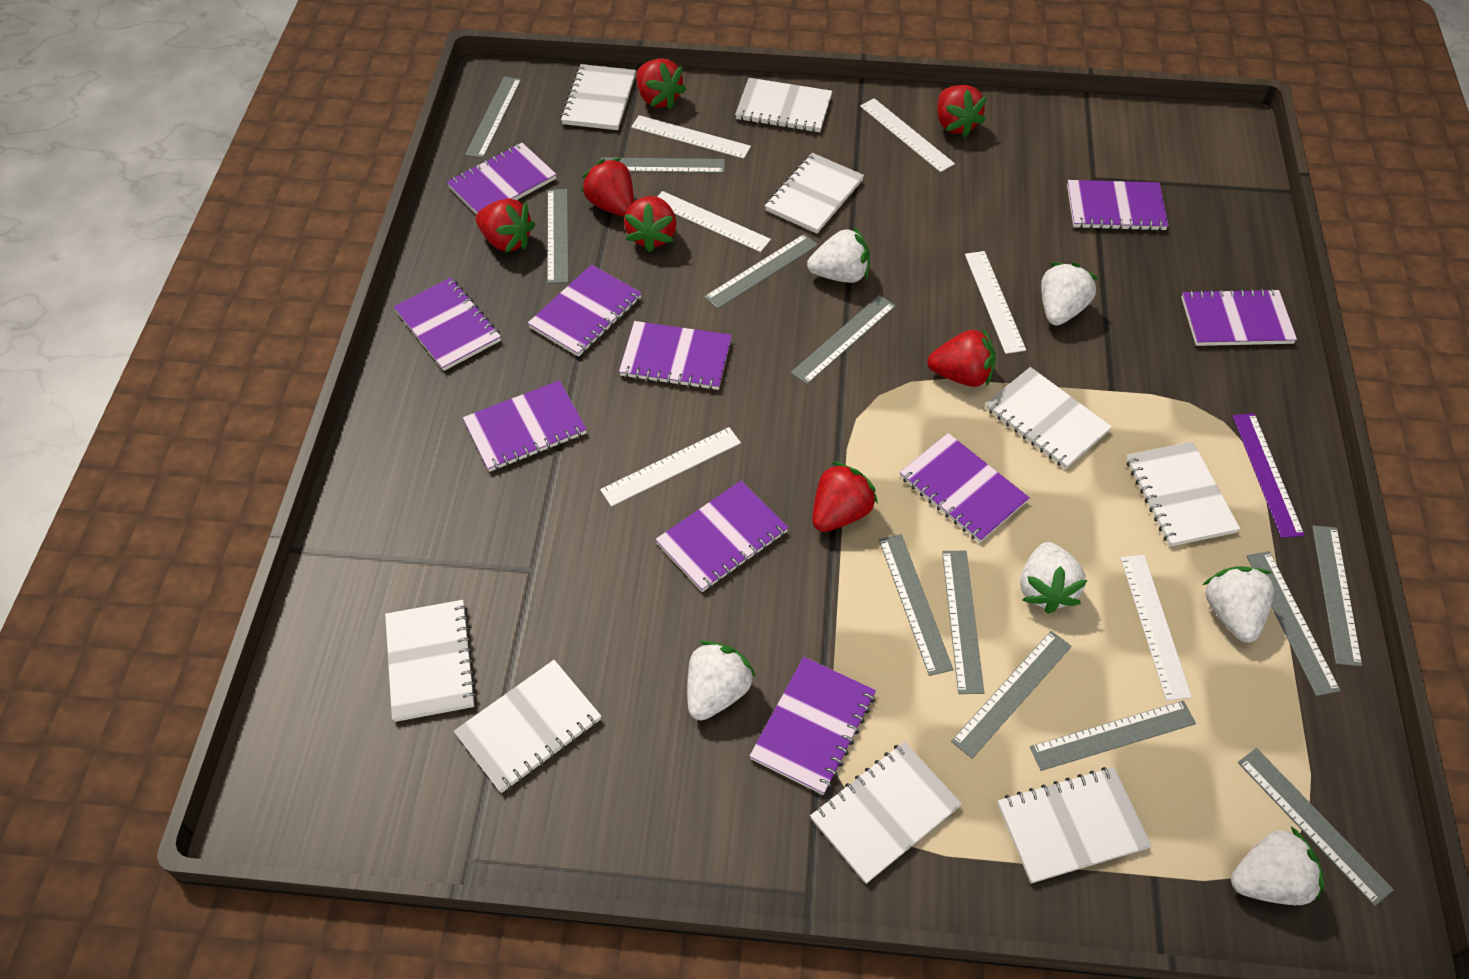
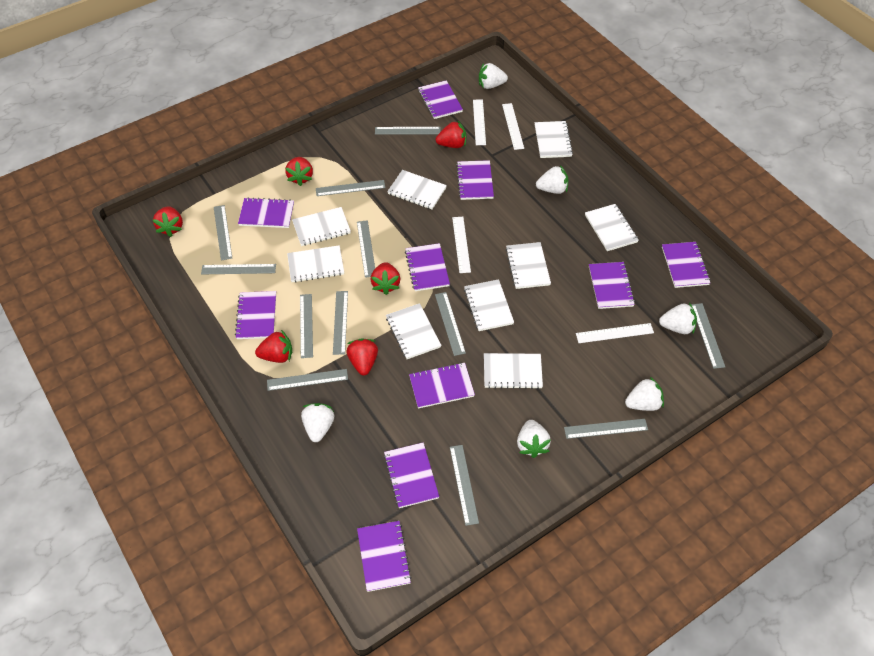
purple ruler: 1 -> 0
red strawberry: 7 -> 6
white ruler: 6 -> 4

